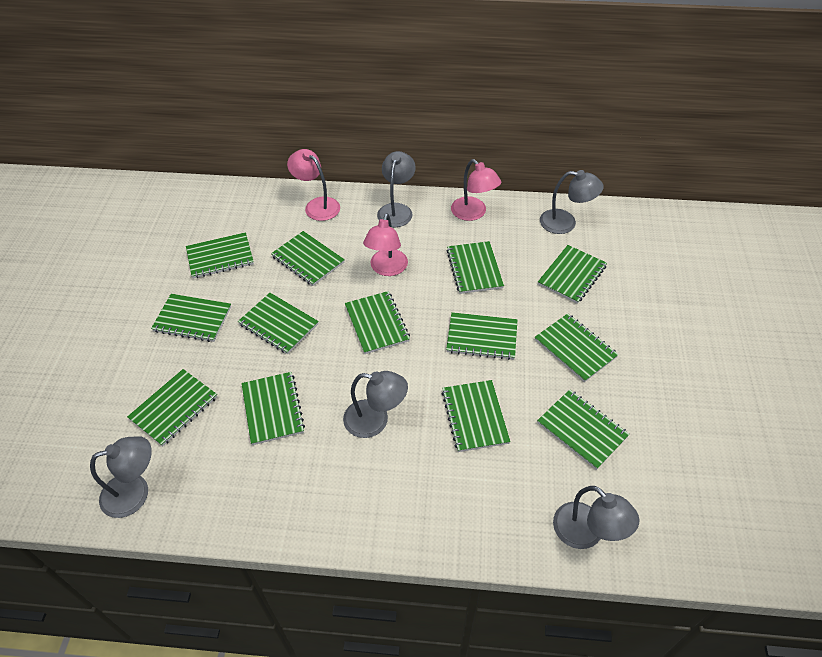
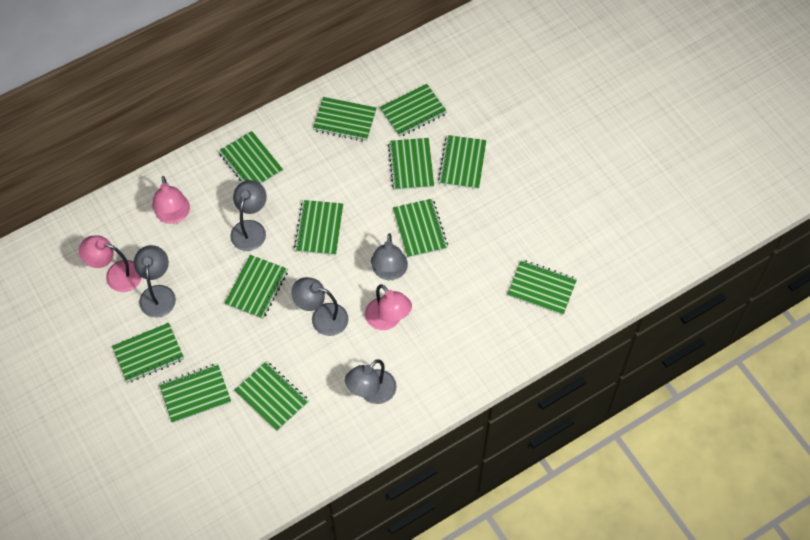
green notebook: 13 -> 12

